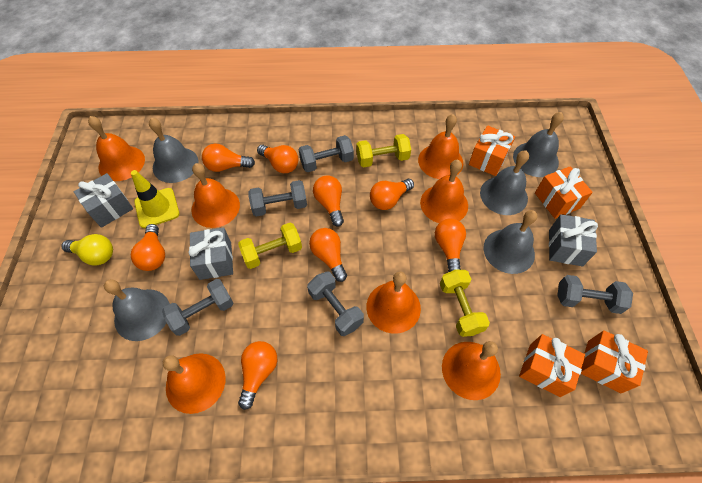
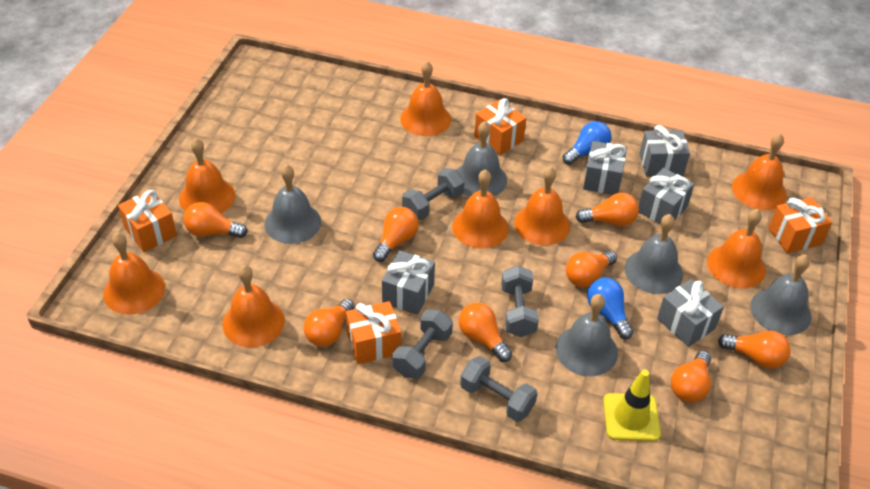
blue light bulb: 0 -> 2
grey dumbbell: 5 -> 4
grey gift: 3 -> 5
orange bell: 7 -> 8
yellow dumbbell: 3 -> 0
yellow light bulb: 1 -> 0

